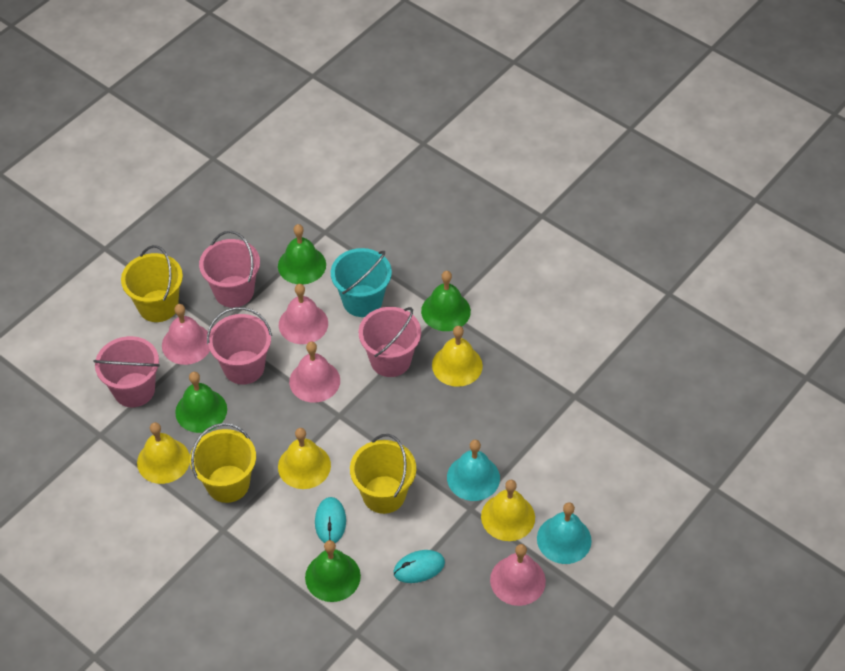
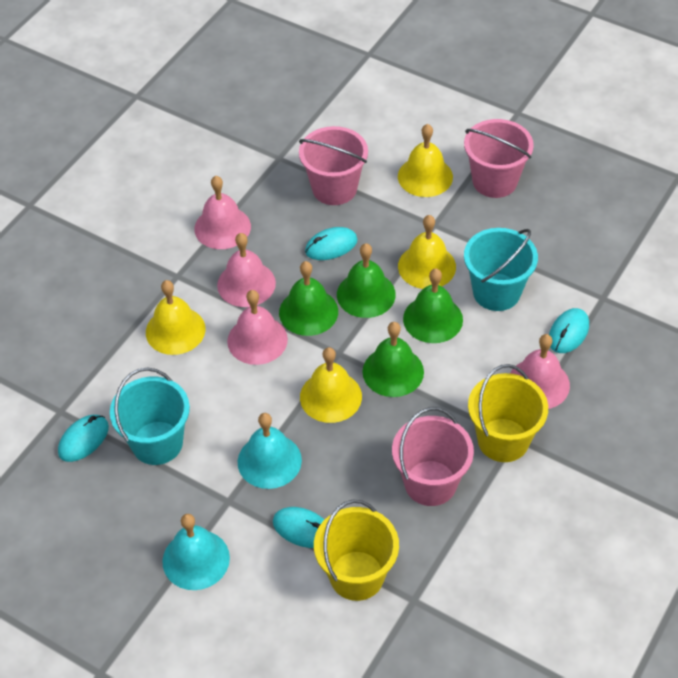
pink bucket: 4 -> 3
turquoise bucket: 1 -> 2
turquoise mouse: 2 -> 4
yellow bucket: 3 -> 2

